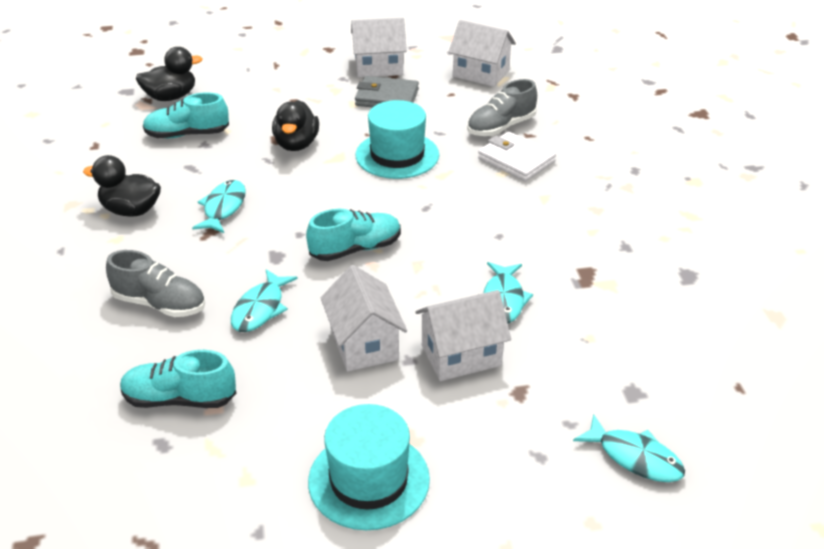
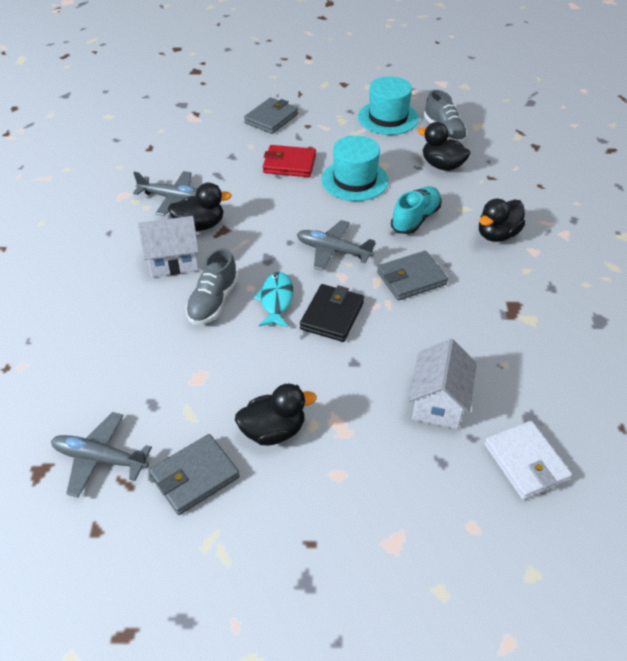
black duck: 3 -> 4
black wallet: 0 -> 1
grey plane: 0 -> 3
grey wallet: 1 -> 3
red wallet: 0 -> 1
turquoise fish: 4 -> 1
turquoise shoe: 3 -> 1
white house: 4 -> 2

